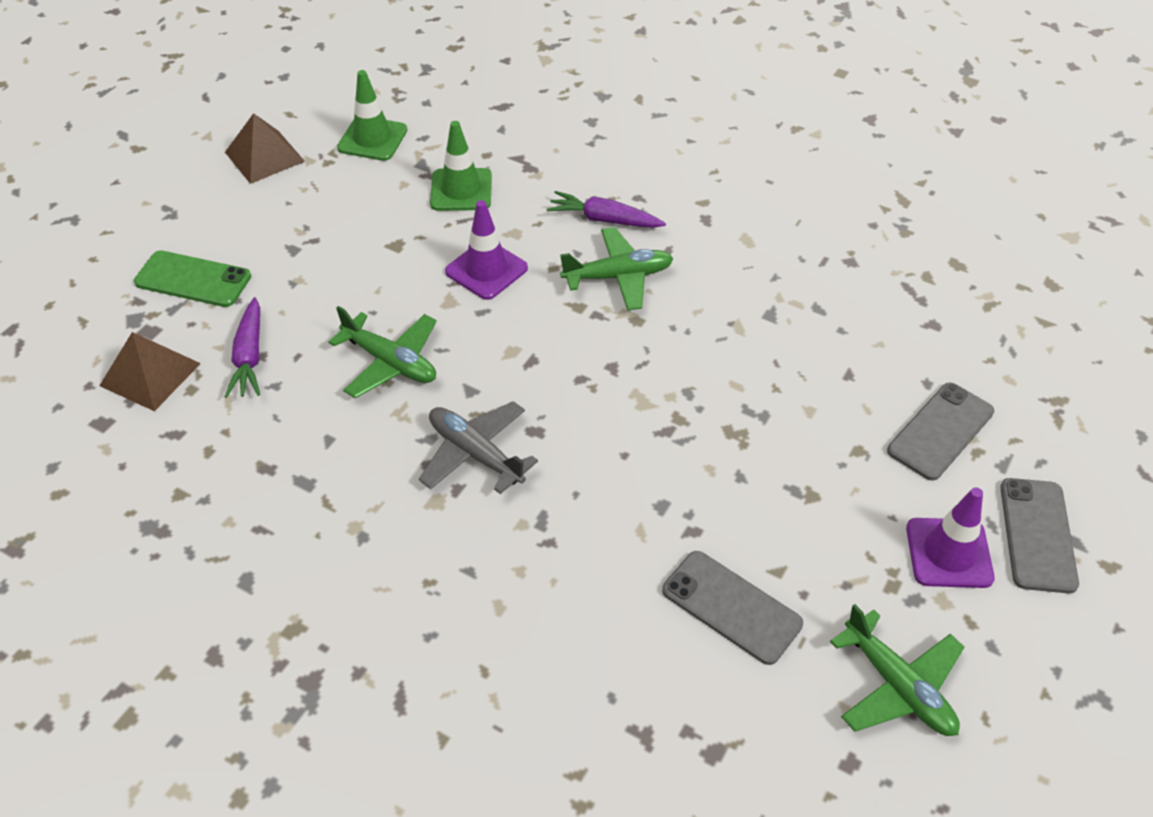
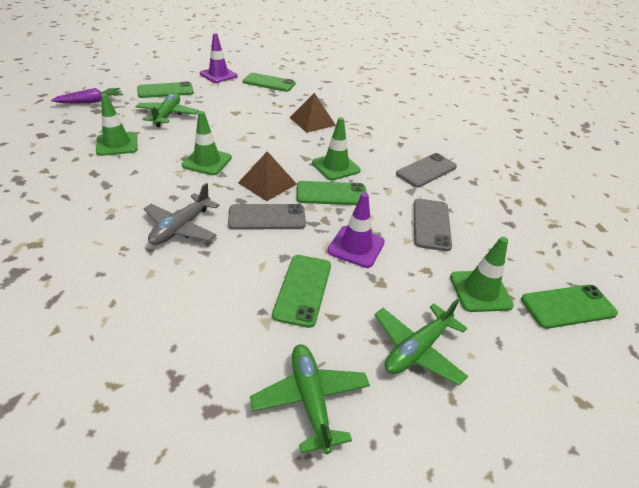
green phone: 1 -> 5
green traffic cone: 2 -> 4
purple carrot: 2 -> 1

